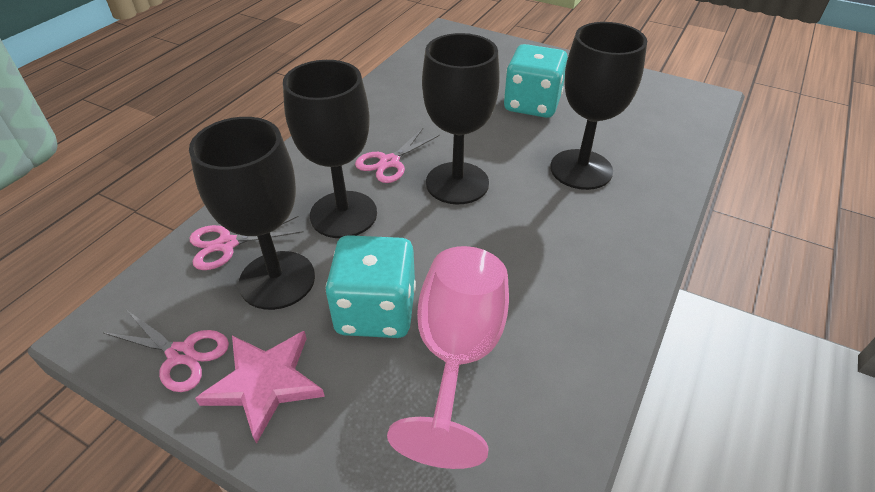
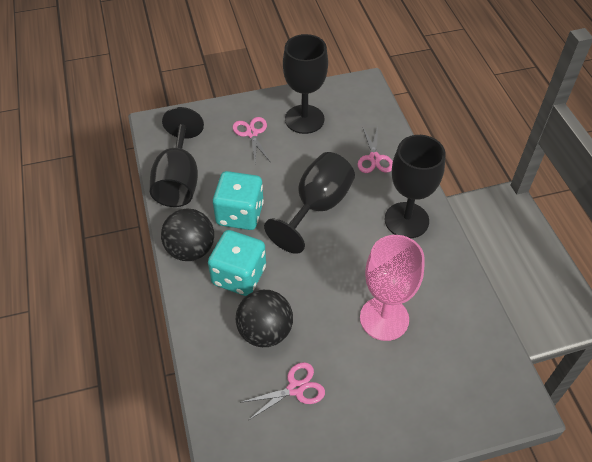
black ball: 0 -> 2
pink star: 1 -> 0

